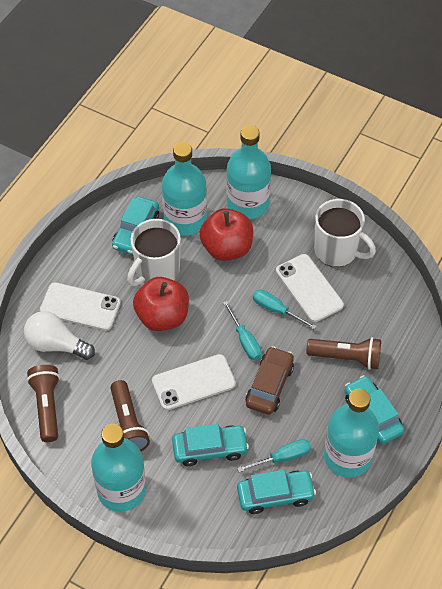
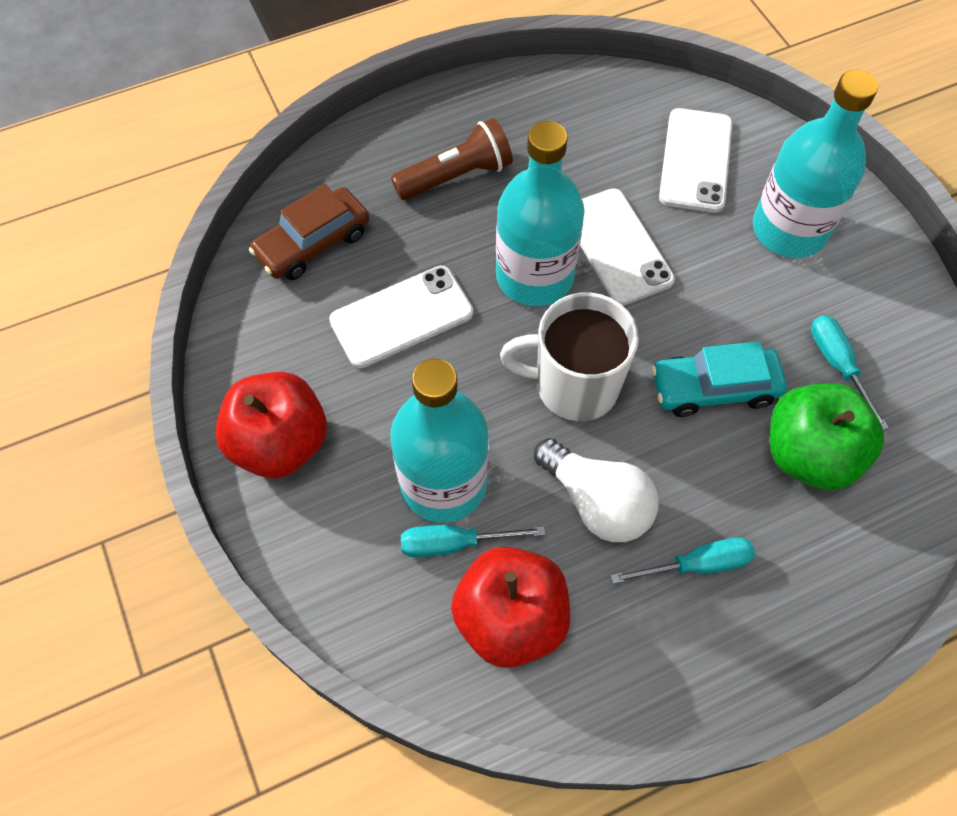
brown flashlight: 3 -> 1
green apple: 0 -> 1
turquoise bottle: 4 -> 3
turquoise car: 4 -> 1
white mug: 2 -> 1

